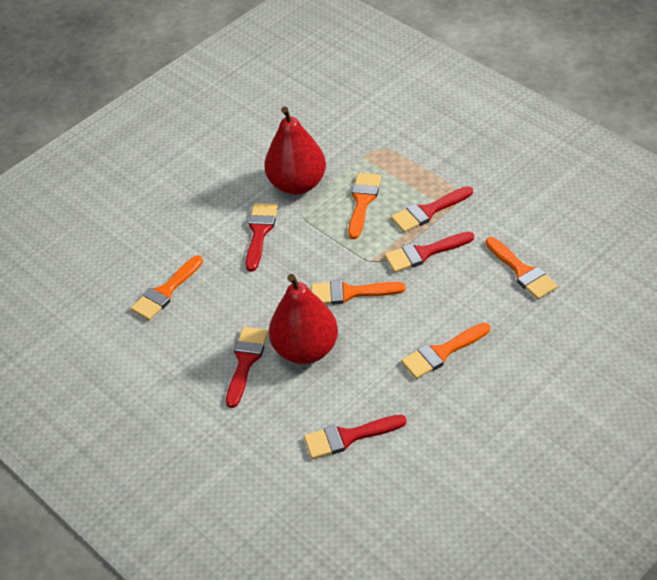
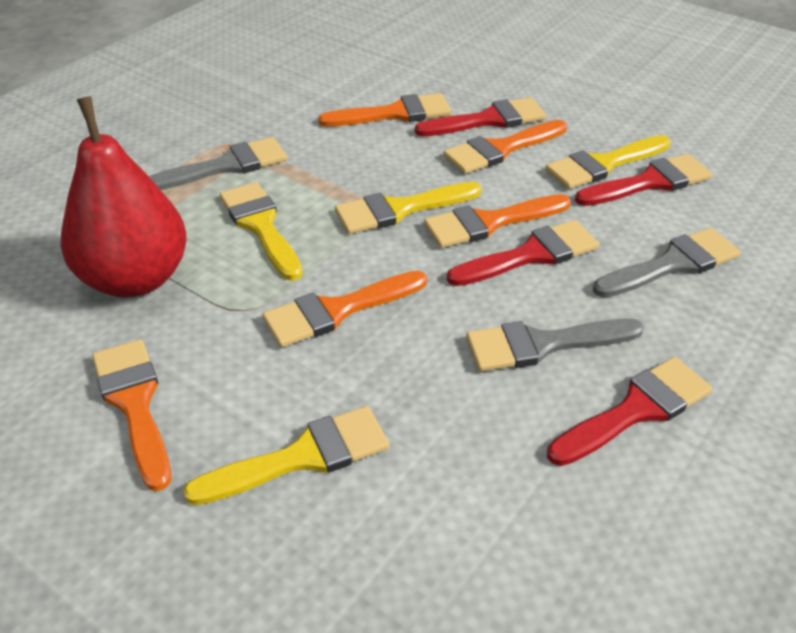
grey brush: 0 -> 3
red brush: 5 -> 4
red pear: 2 -> 1
yellow brush: 0 -> 4

